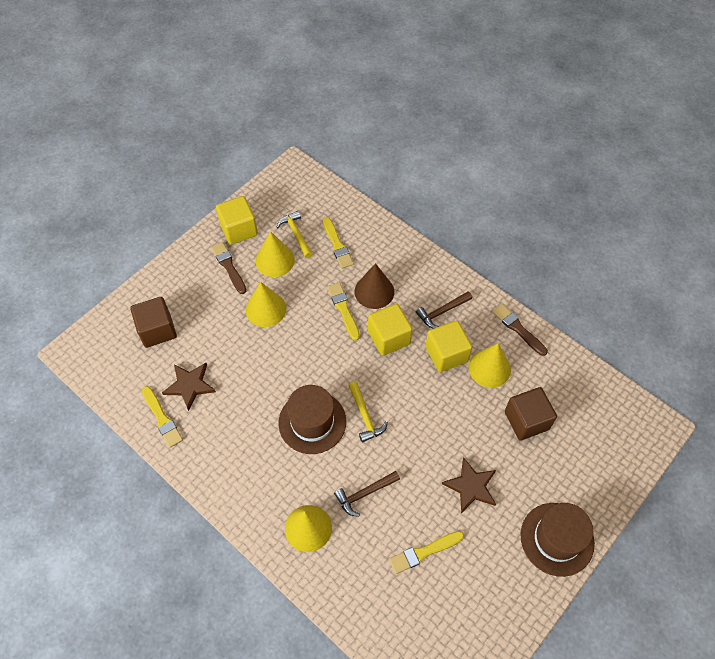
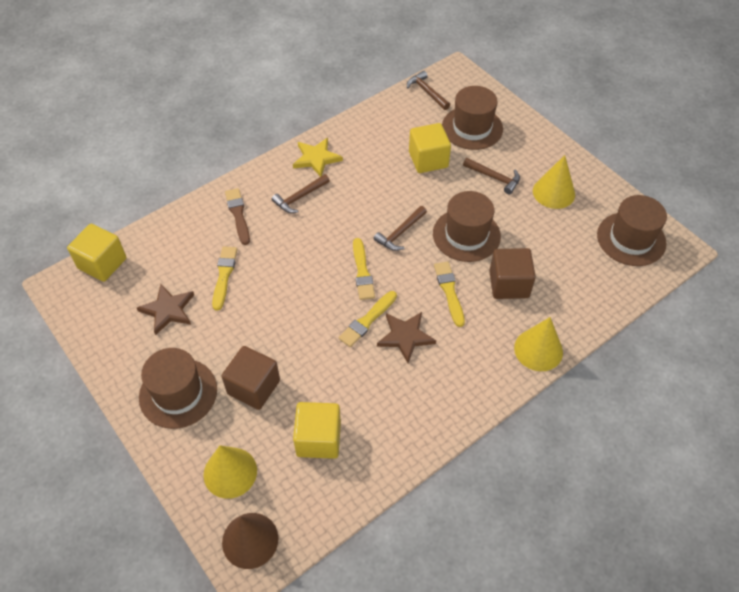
brown brush: 2 -> 1
brown hammer: 2 -> 4
brown hat: 2 -> 4
yellow cone: 4 -> 3
yellow hammer: 2 -> 0
yellow star: 0 -> 1

